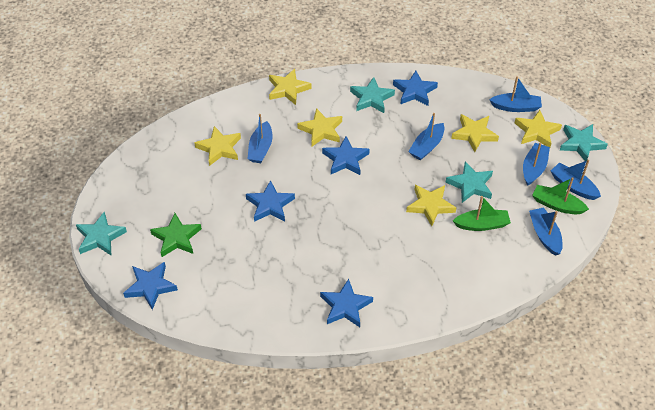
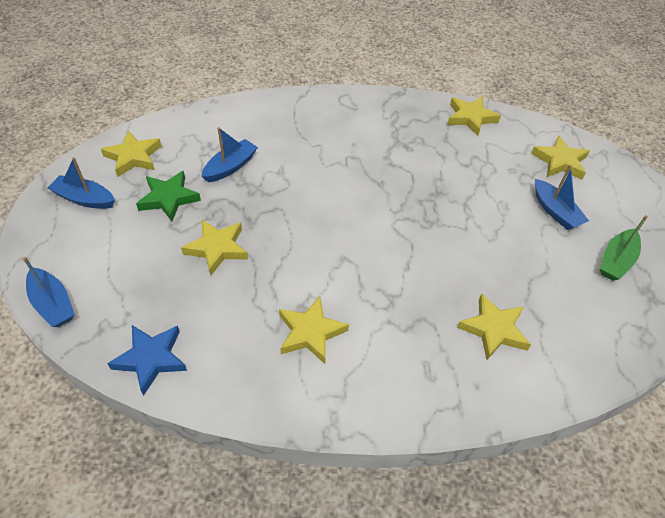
blue boat: 6 -> 4
blue star: 5 -> 1
green boat: 2 -> 1
turquoise star: 4 -> 0

